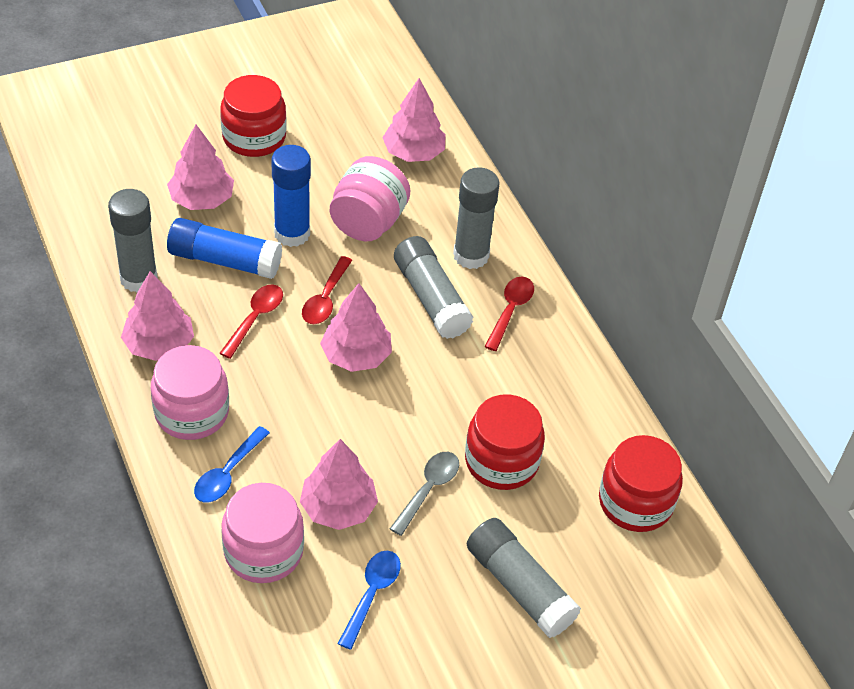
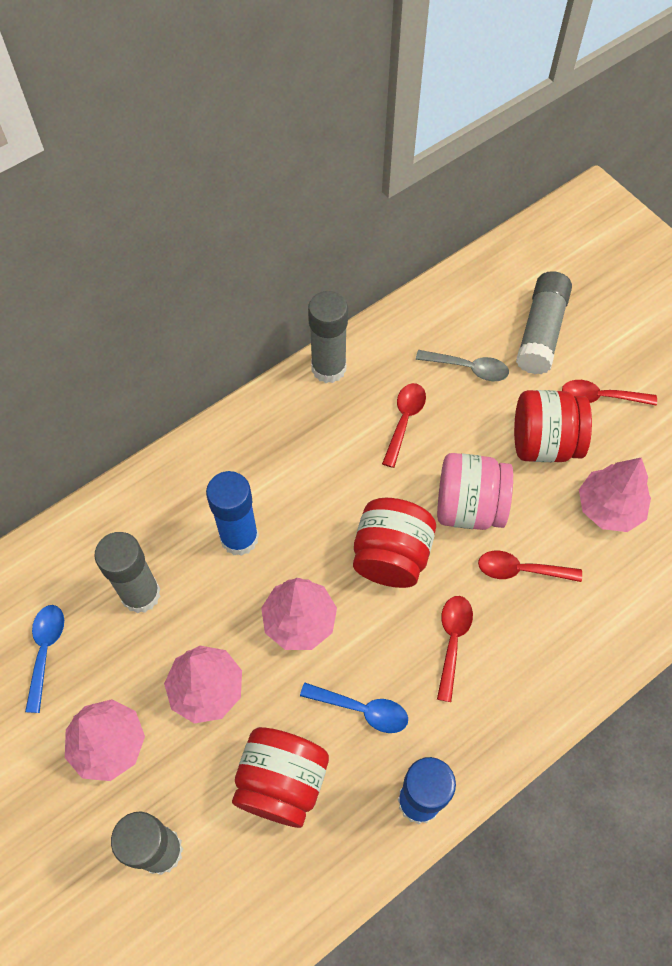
pink jar: 3 -> 1
pink tree: 5 -> 4
red spoon: 3 -> 4

